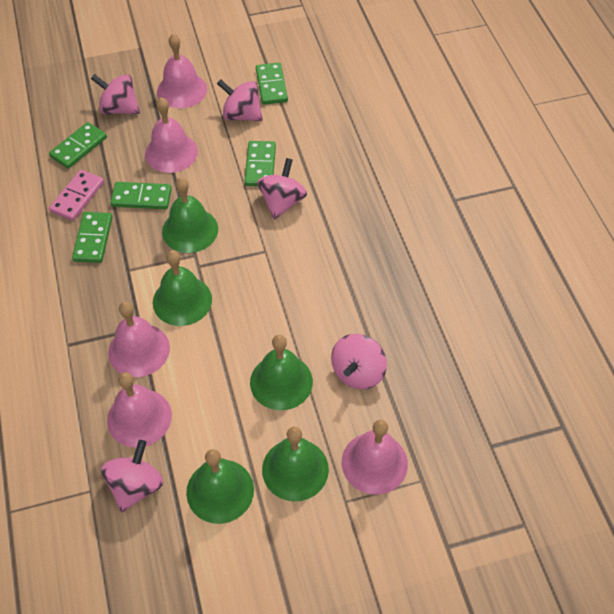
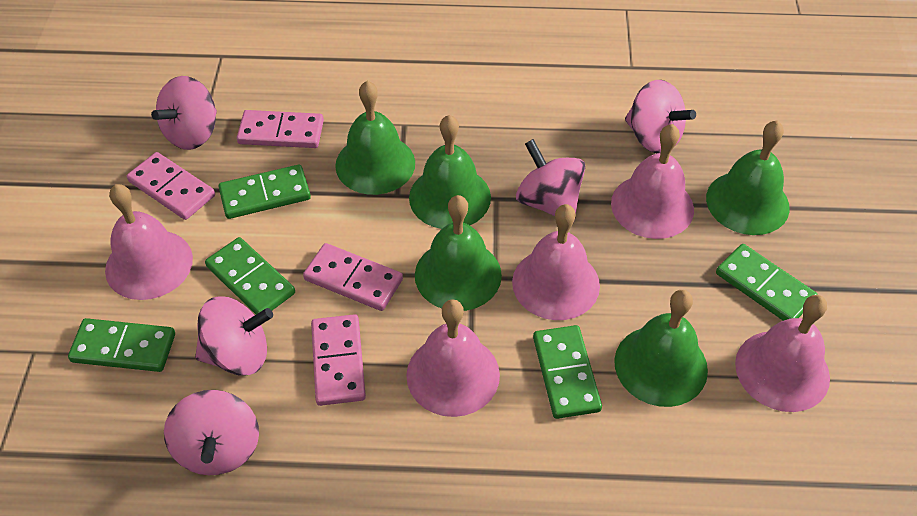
pink domino: 1 -> 4

